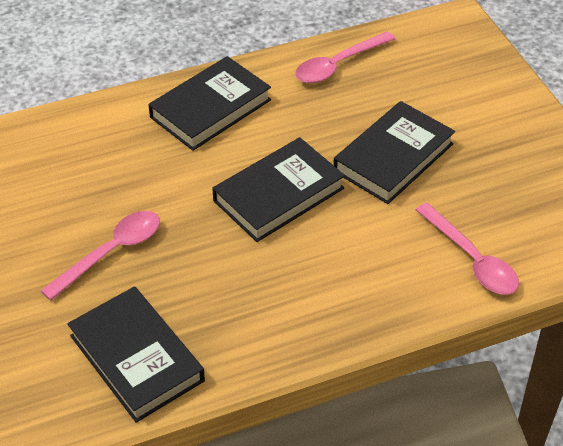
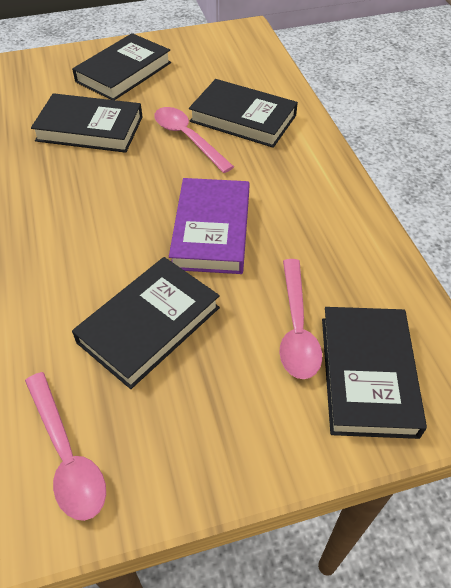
black book: 4 -> 5
purple book: 0 -> 1

